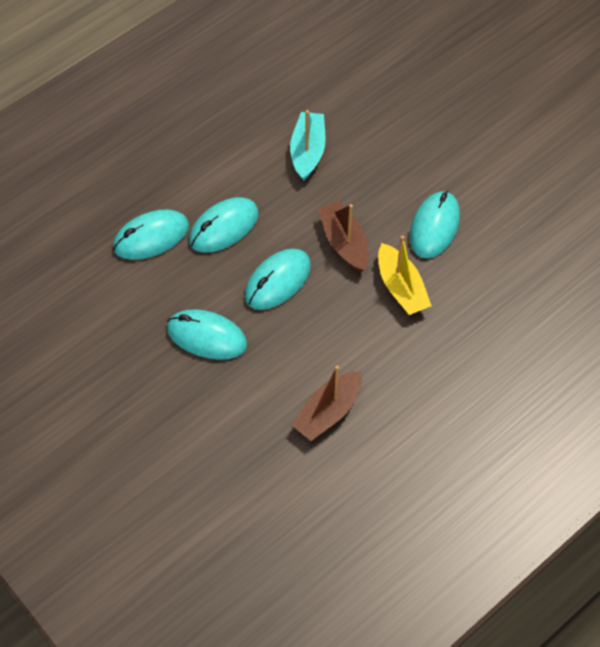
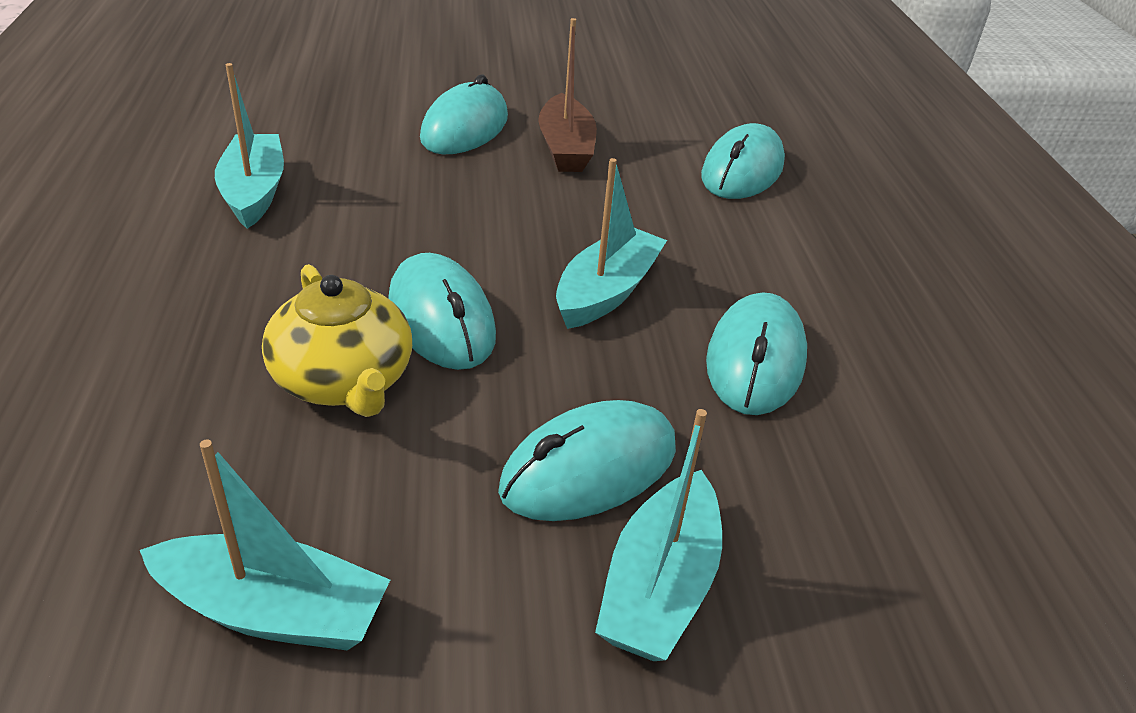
brown boat: 2 -> 1
turquoise boat: 1 -> 4
yellow boat: 1 -> 0
yellow teapot: 0 -> 1

